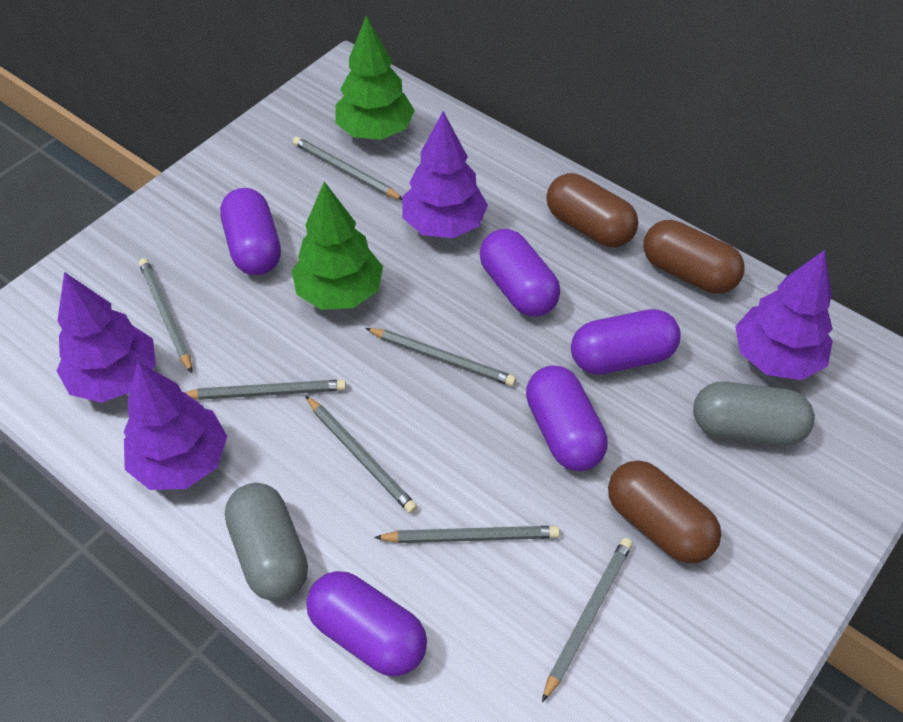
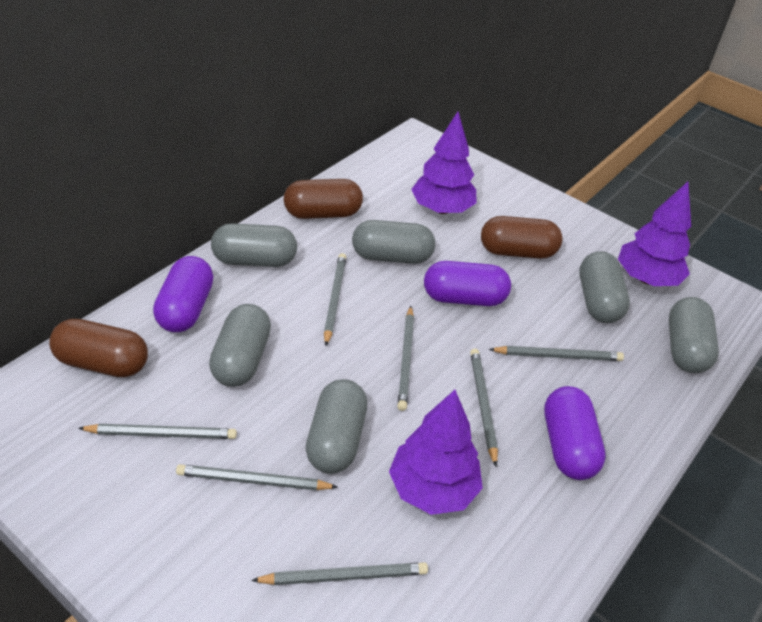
green tree: 2 -> 0
grey capsule: 2 -> 6
purple capsule: 5 -> 3
purple tree: 4 -> 3

